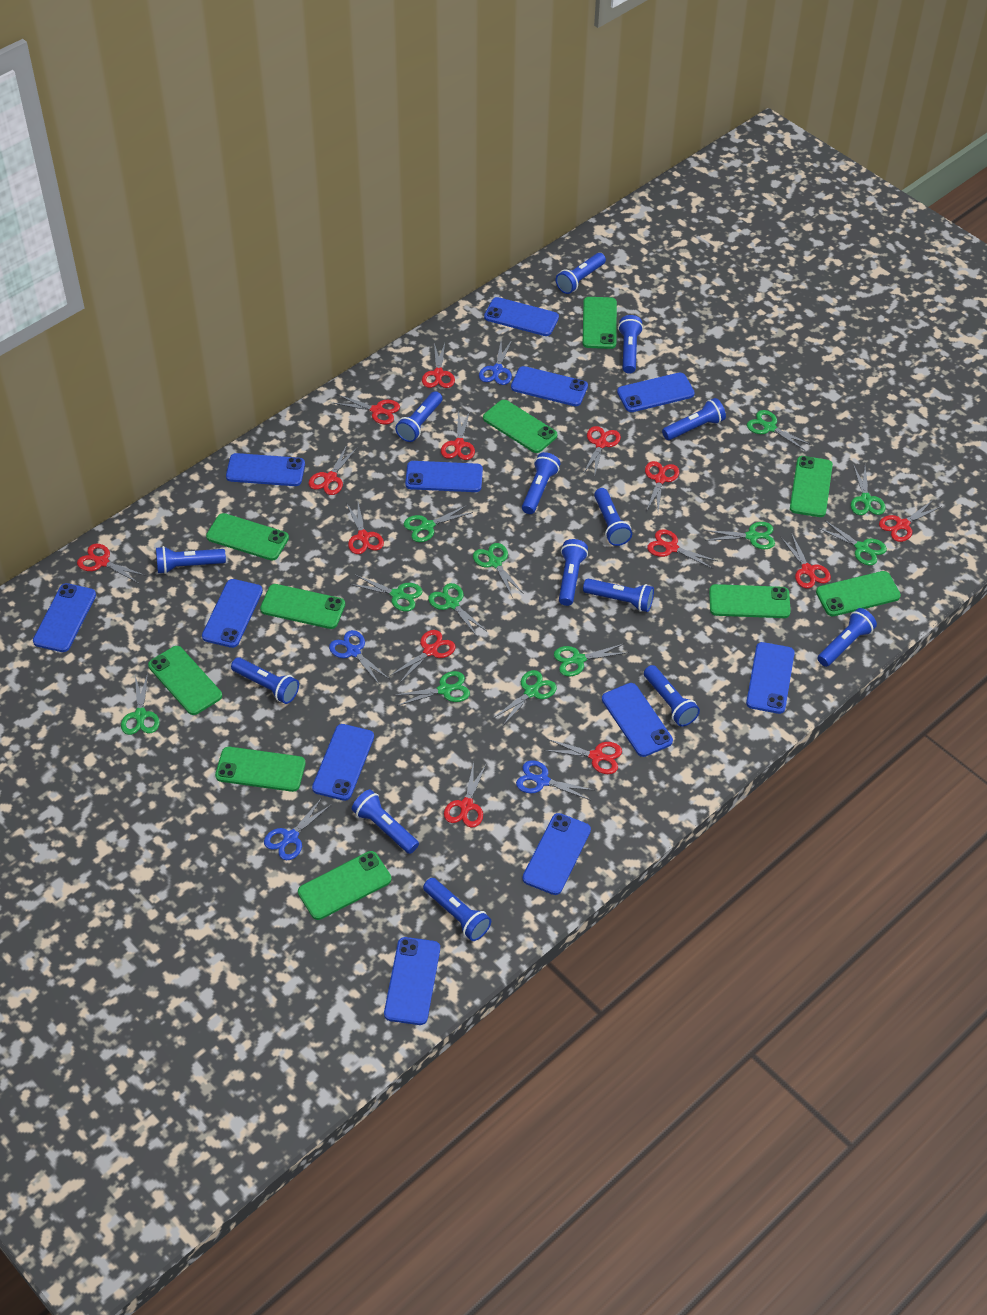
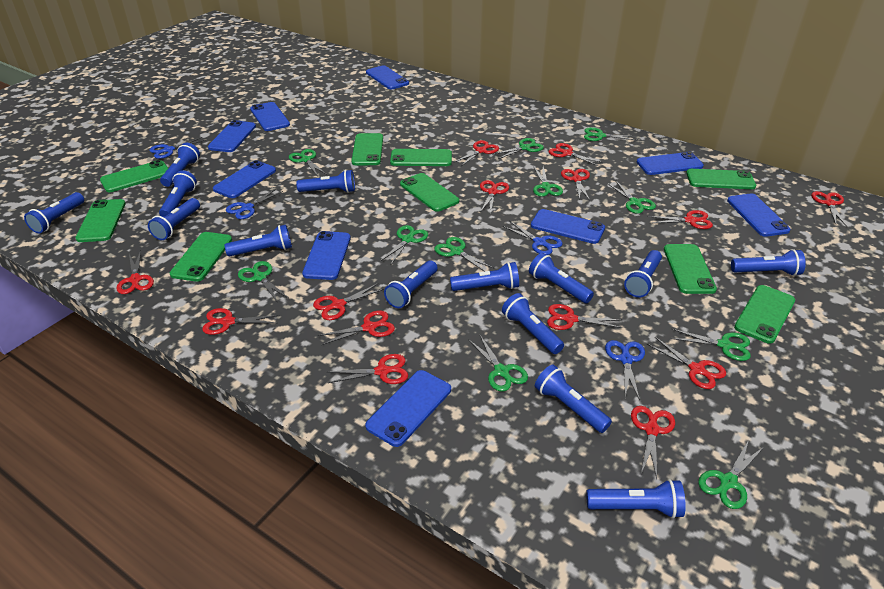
blue phone: 12 -> 9
green phone: 10 -> 9
green scissors: 12 -> 11

